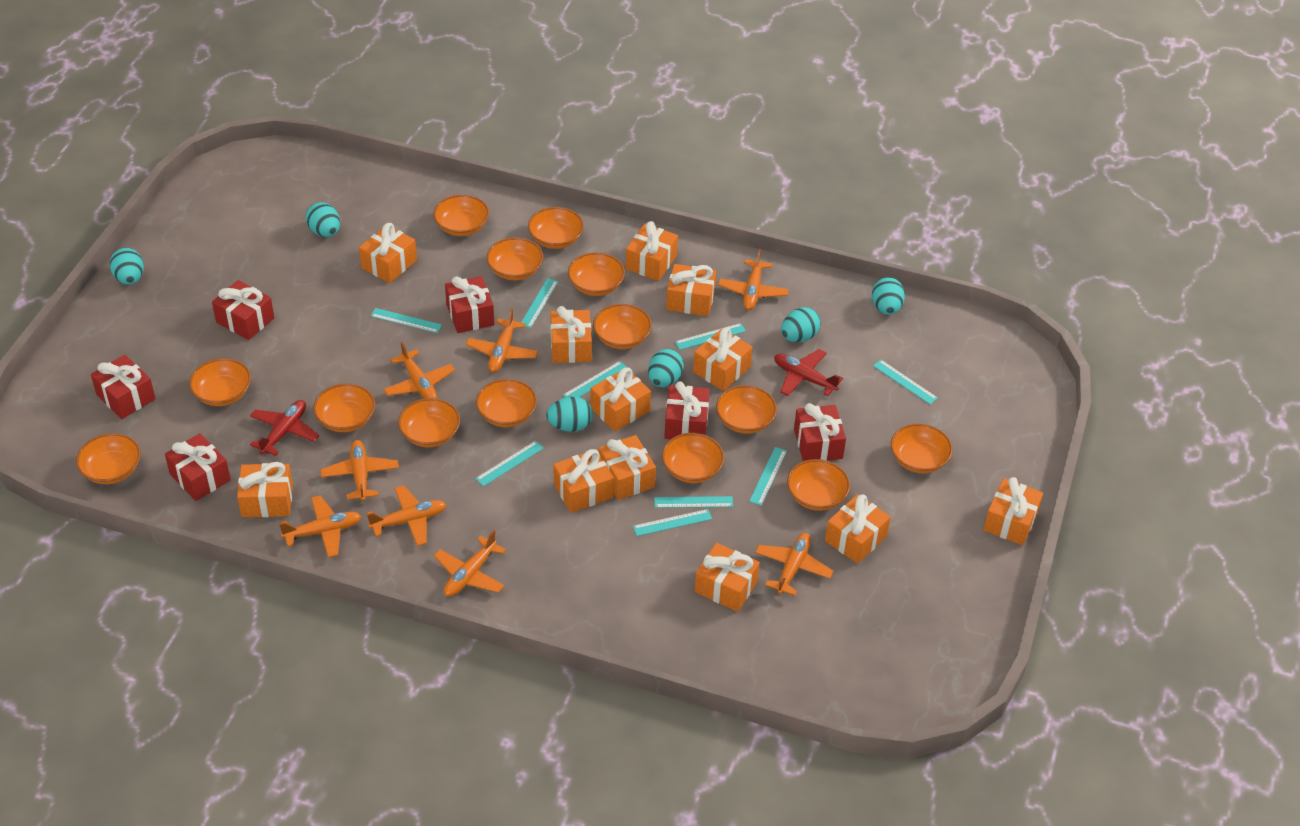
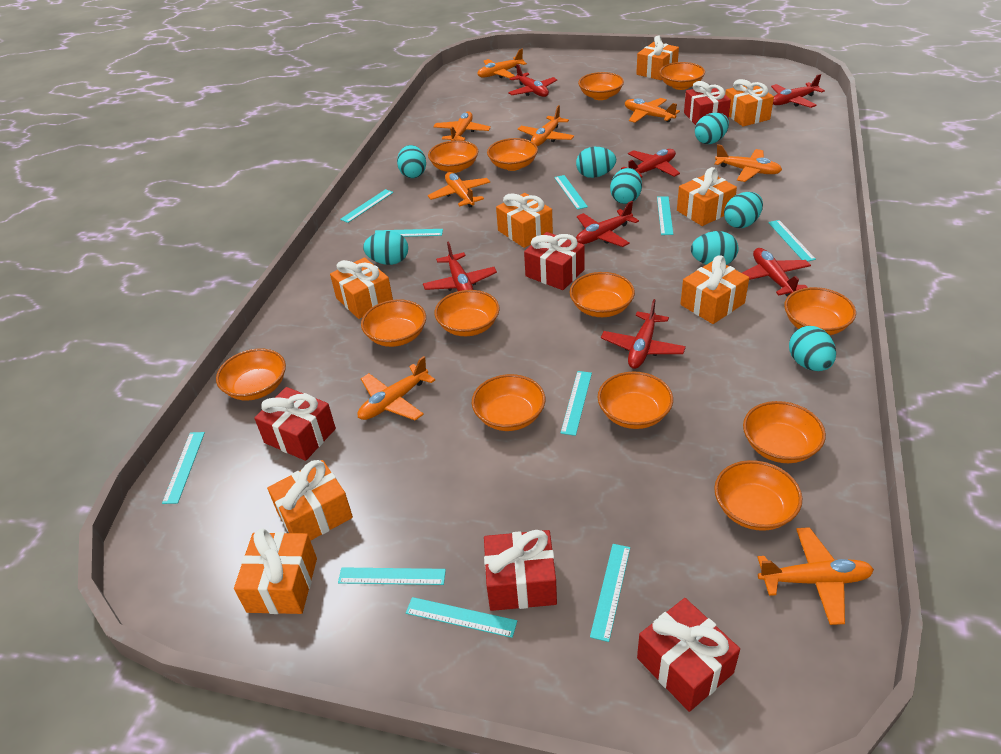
orange bowl: 14 -> 13
orange gift: 12 -> 8
red gift: 6 -> 5
red plane: 2 -> 7
turquoise egg: 6 -> 8
turquoise ruler: 9 -> 10

